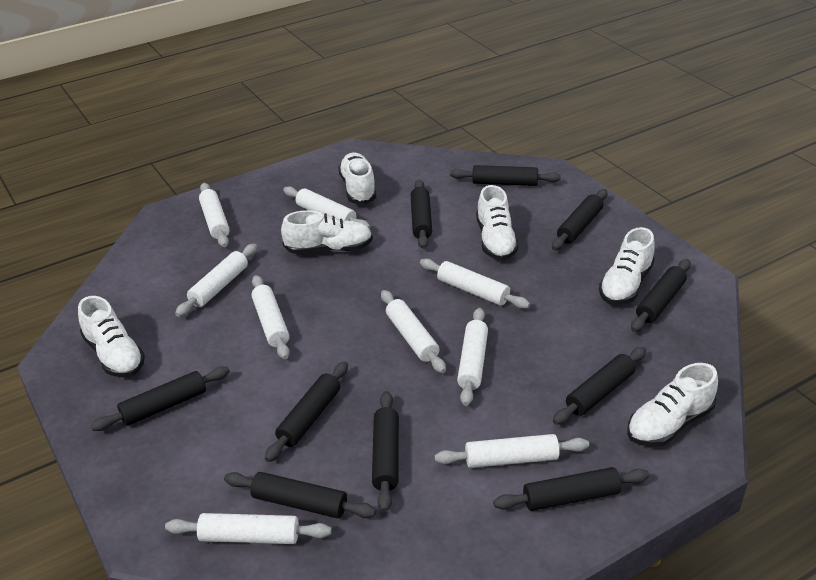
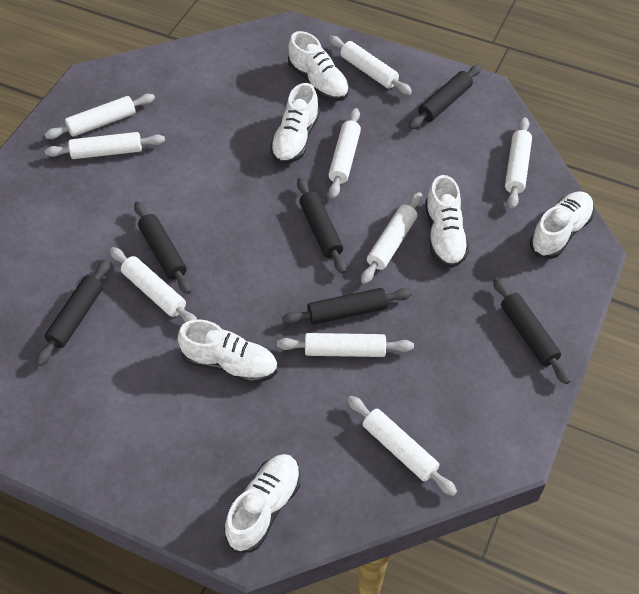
black rolling pin: 10 -> 6

